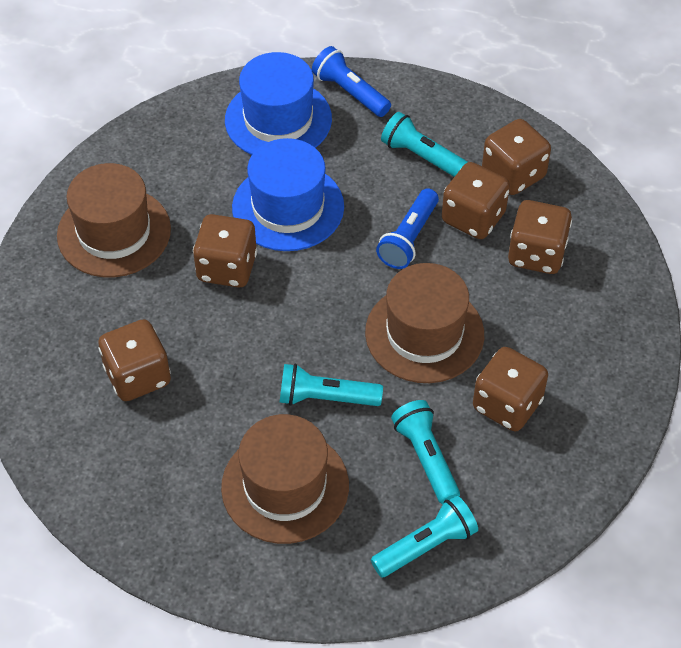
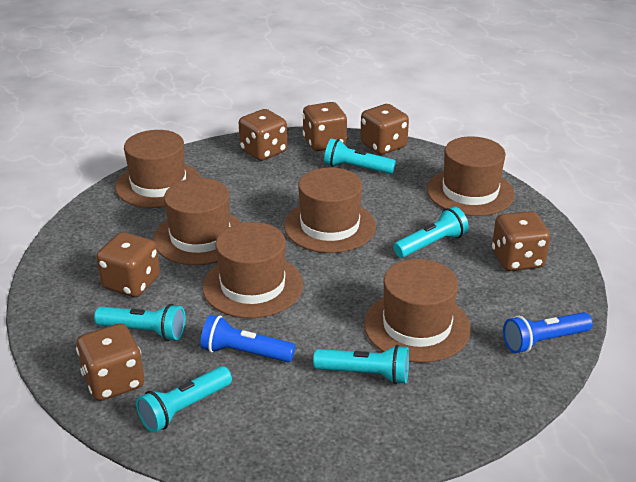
blue hat: 2 -> 0
brown hat: 3 -> 6
turquoise flashlight: 4 -> 5

